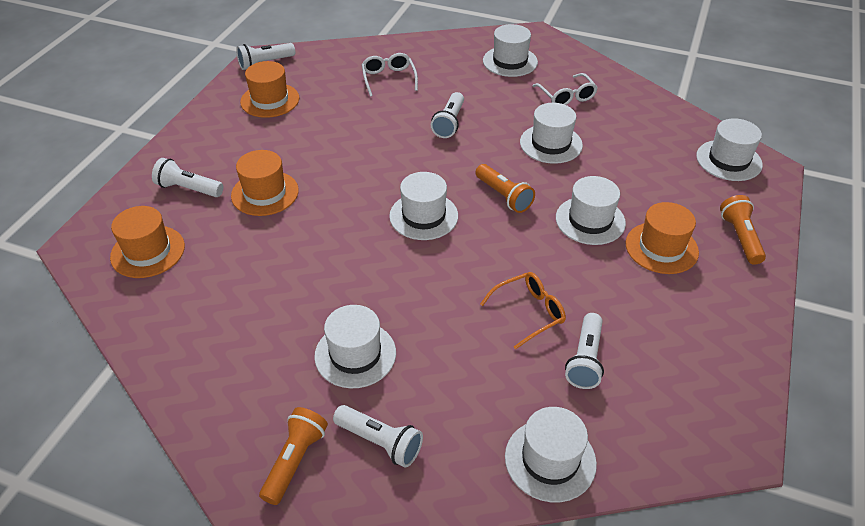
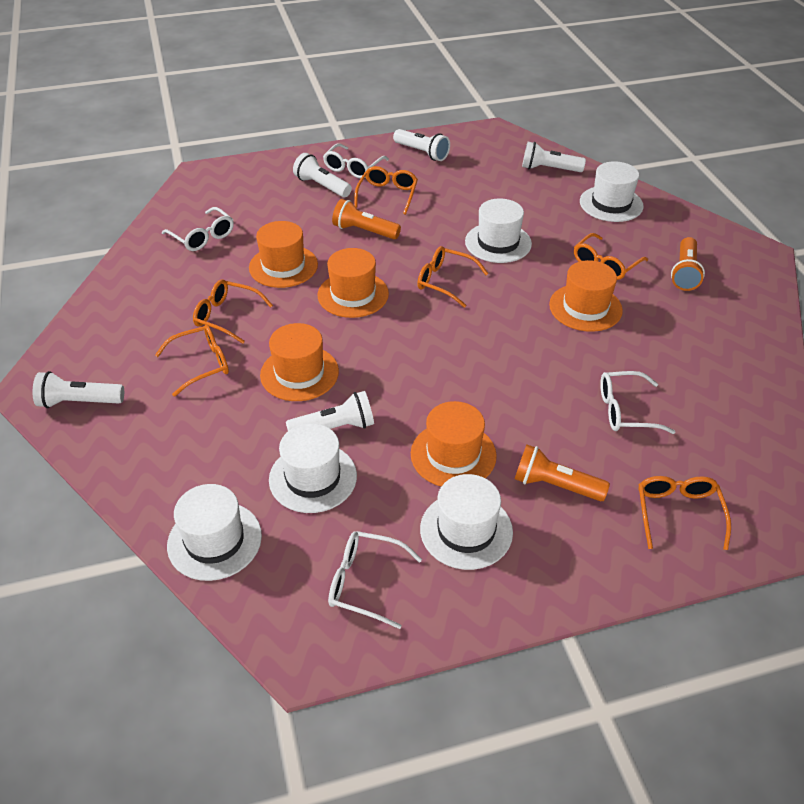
orange glasses: 1 -> 6
orange hat: 4 -> 5
white glasses: 2 -> 4
white hat: 7 -> 5

